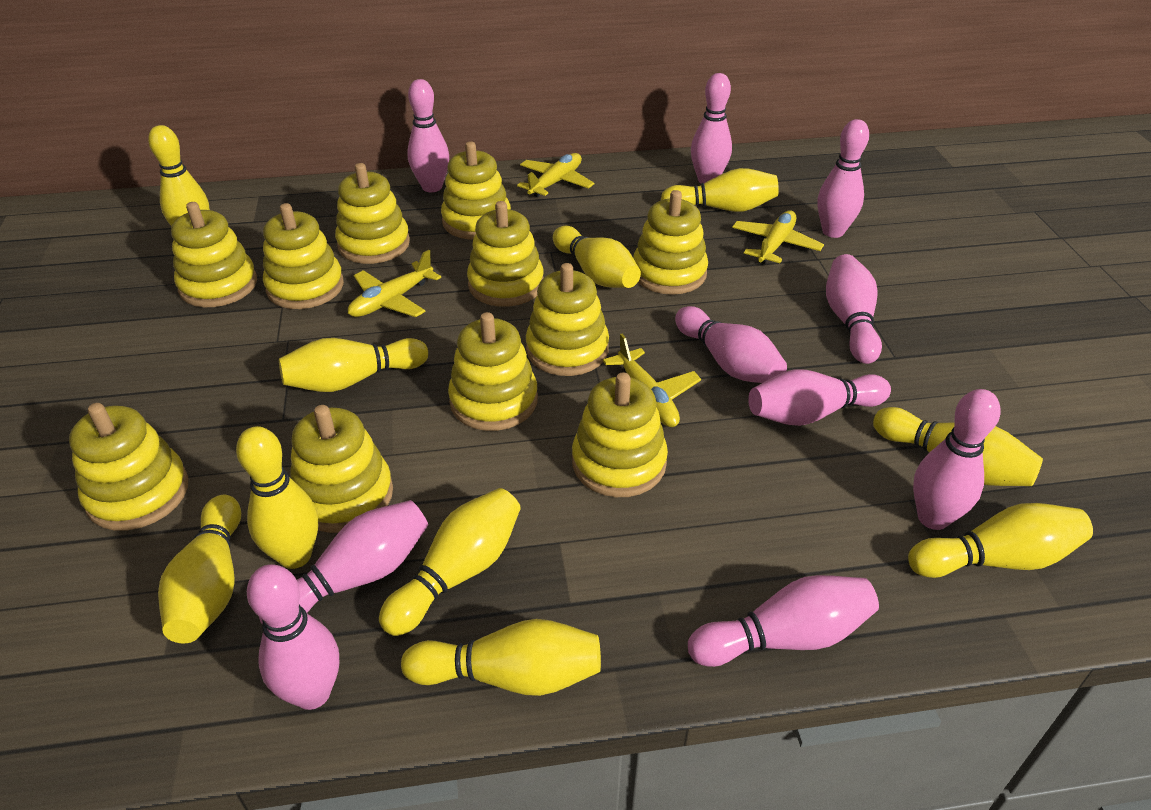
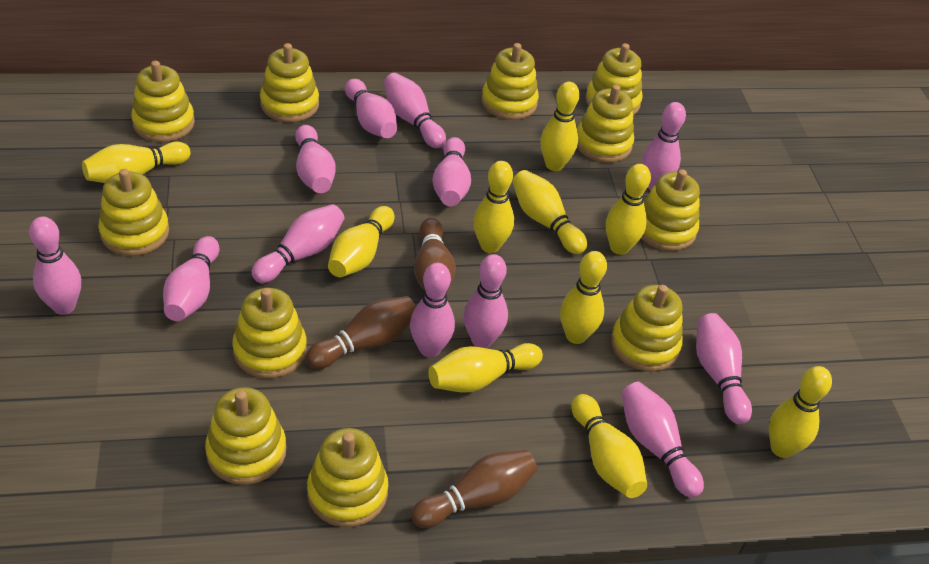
brown bowling pin: 0 -> 3
pink bowling pin: 10 -> 12
yellow plane: 4 -> 0

